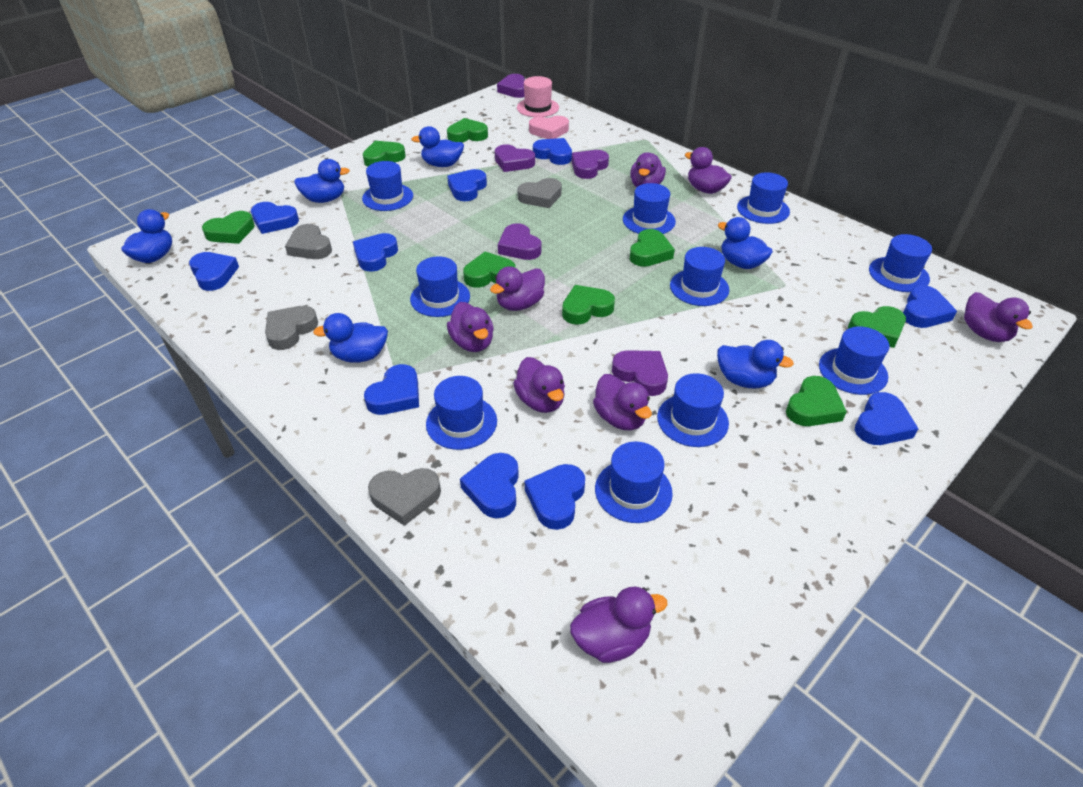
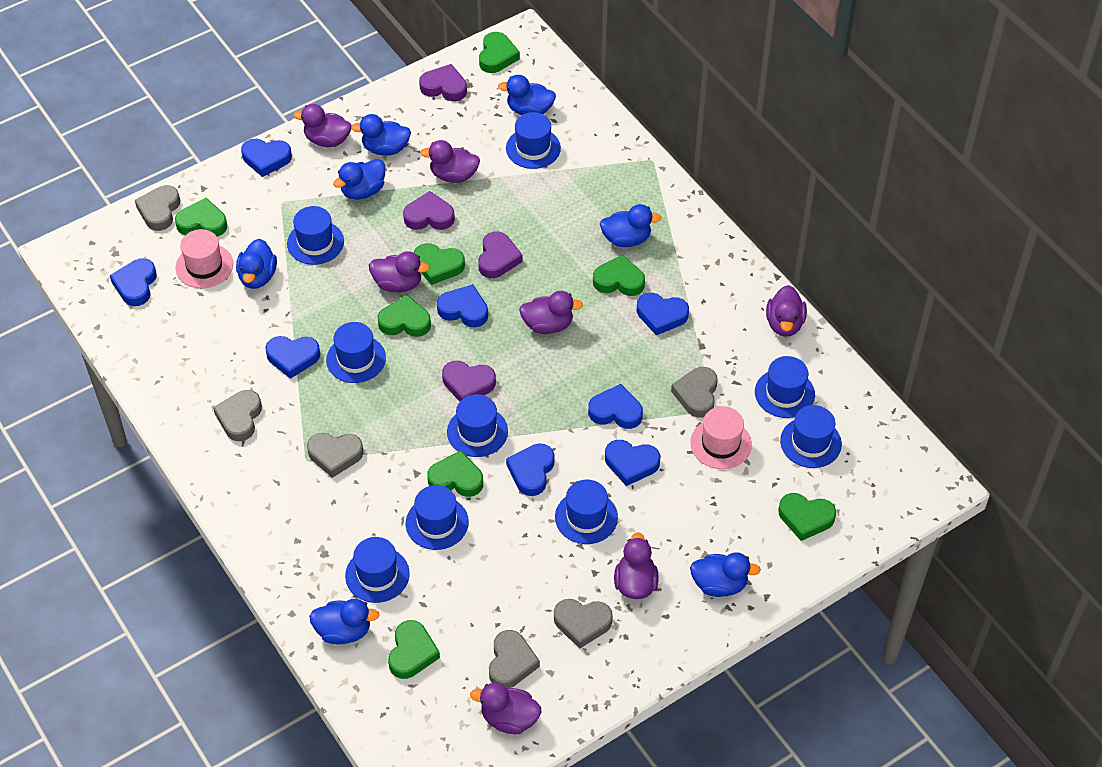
blue duck: 6 -> 7
blue hat: 10 -> 9
blue heart: 10 -> 8
grey heart: 4 -> 6
pink hat: 1 -> 2
pink heart: 1 -> 0
purple duck: 8 -> 7
purple heart: 5 -> 4

